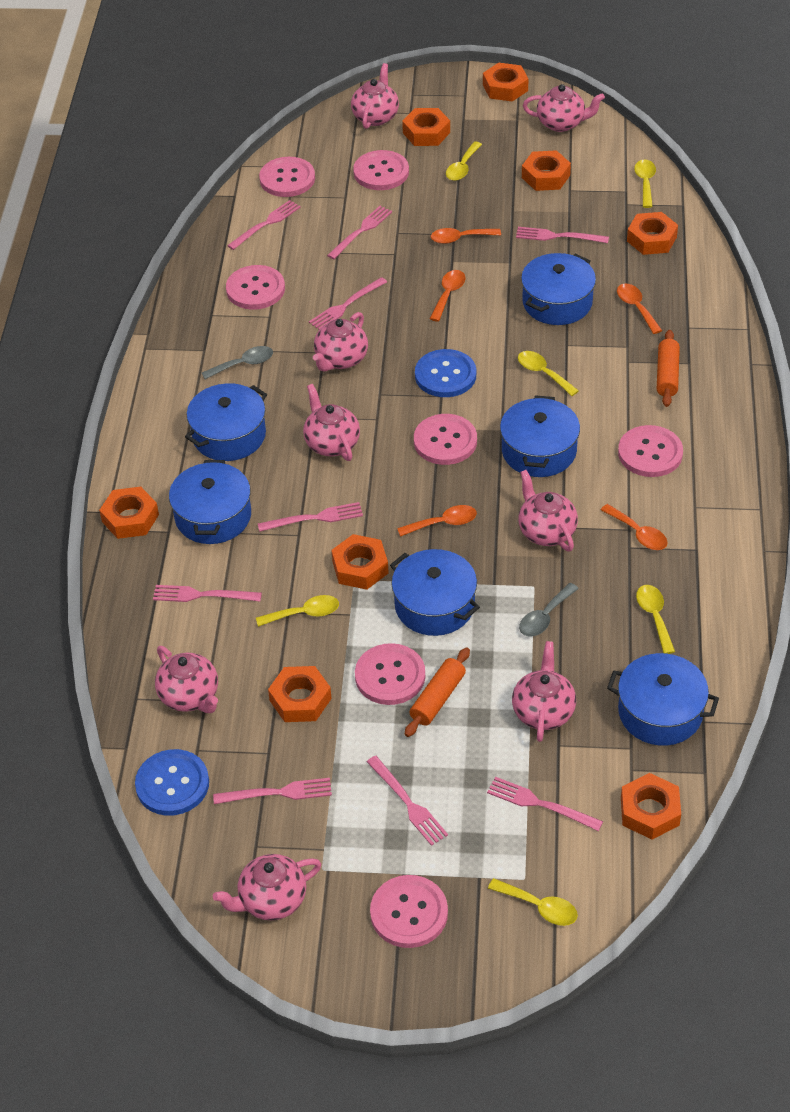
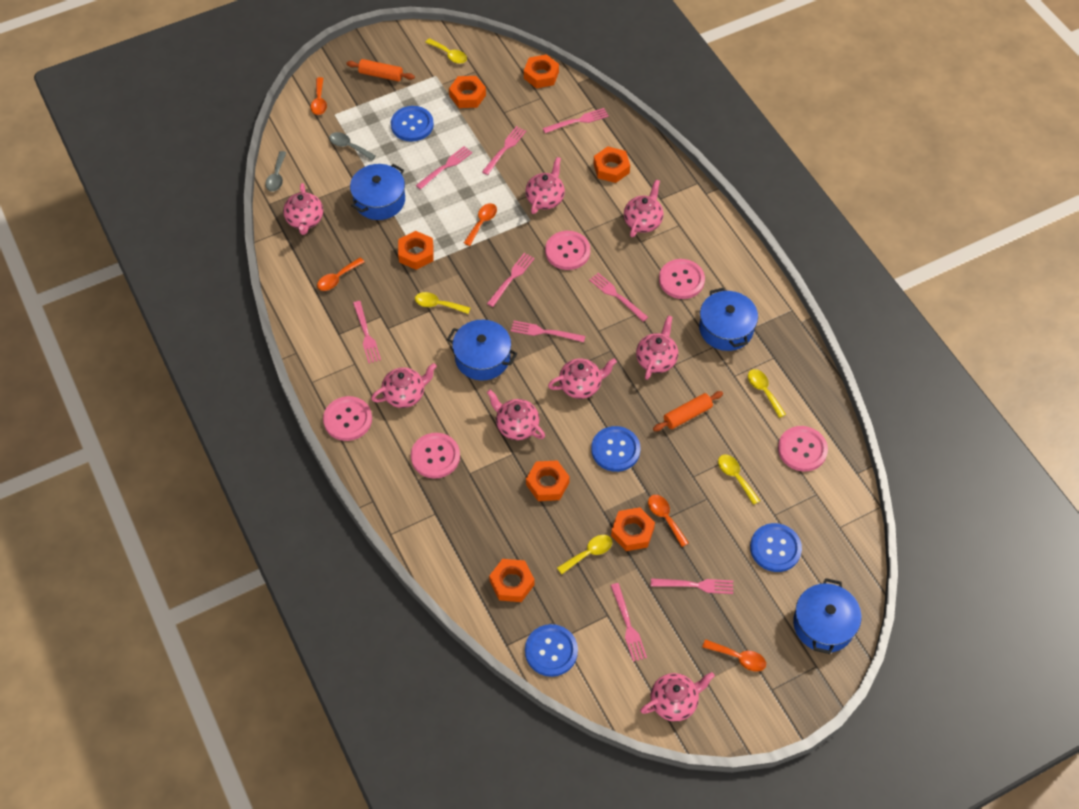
blue button: 2 -> 4
blue pot: 6 -> 4
orange nut: 8 -> 7
pink button: 7 -> 5
yellow spoon: 6 -> 5

